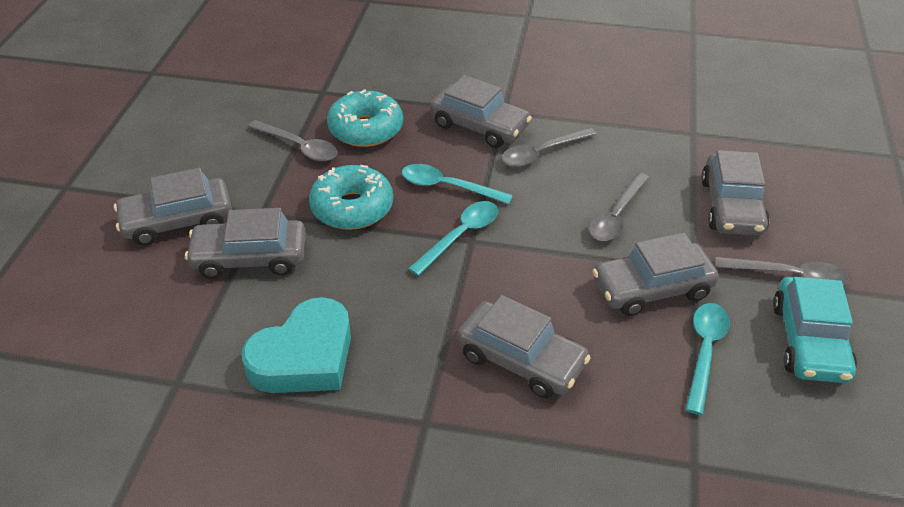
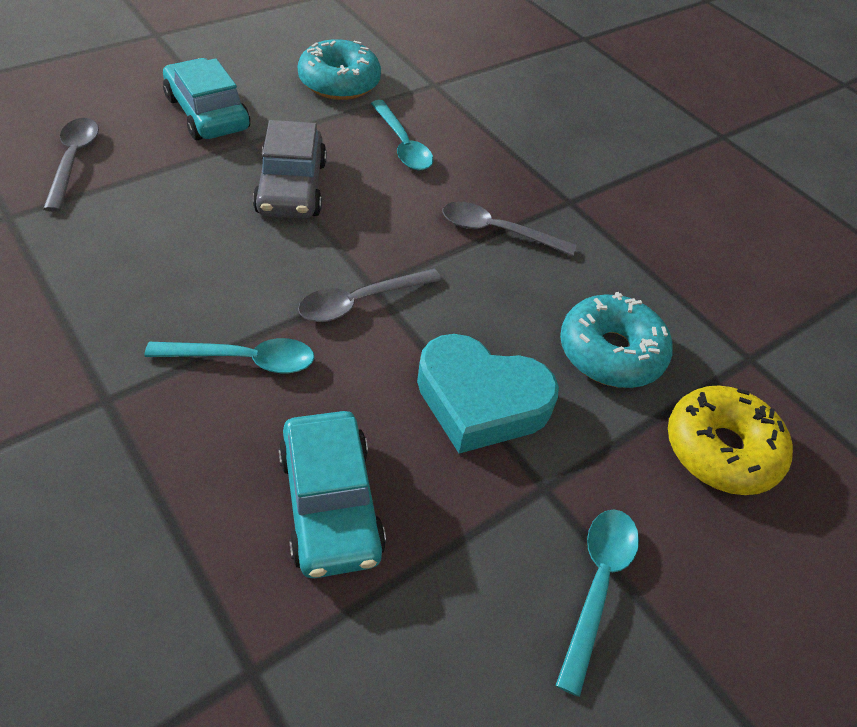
grey car: 6 -> 1
grey spoon: 4 -> 3
turquoise car: 1 -> 2
yellow donut: 0 -> 1

